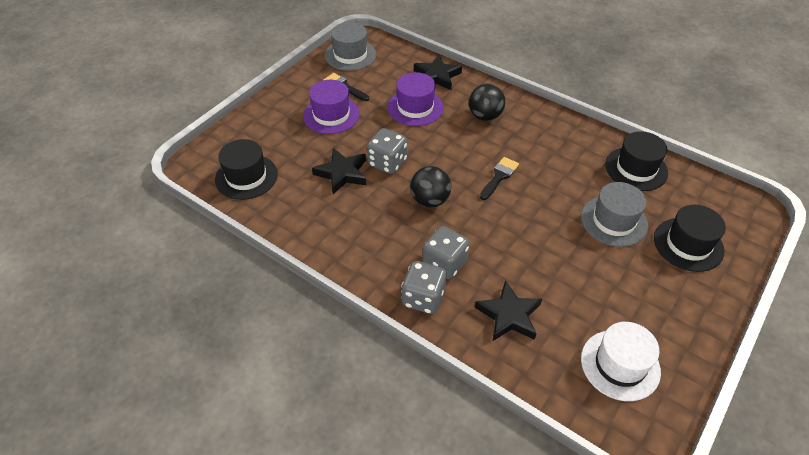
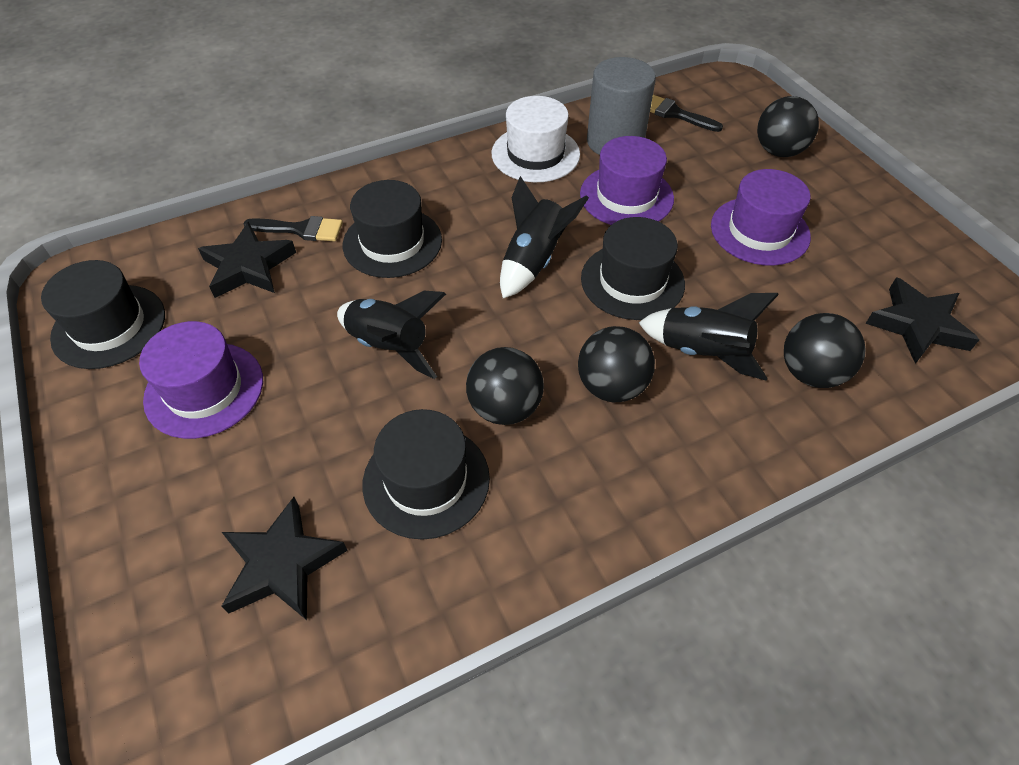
black ball: 2 -> 4
black hat: 3 -> 4
black rocket: 0 -> 3
grey cylinder: 0 -> 1
grey dice: 3 -> 0
grey hat: 2 -> 0
purple hat: 2 -> 3

